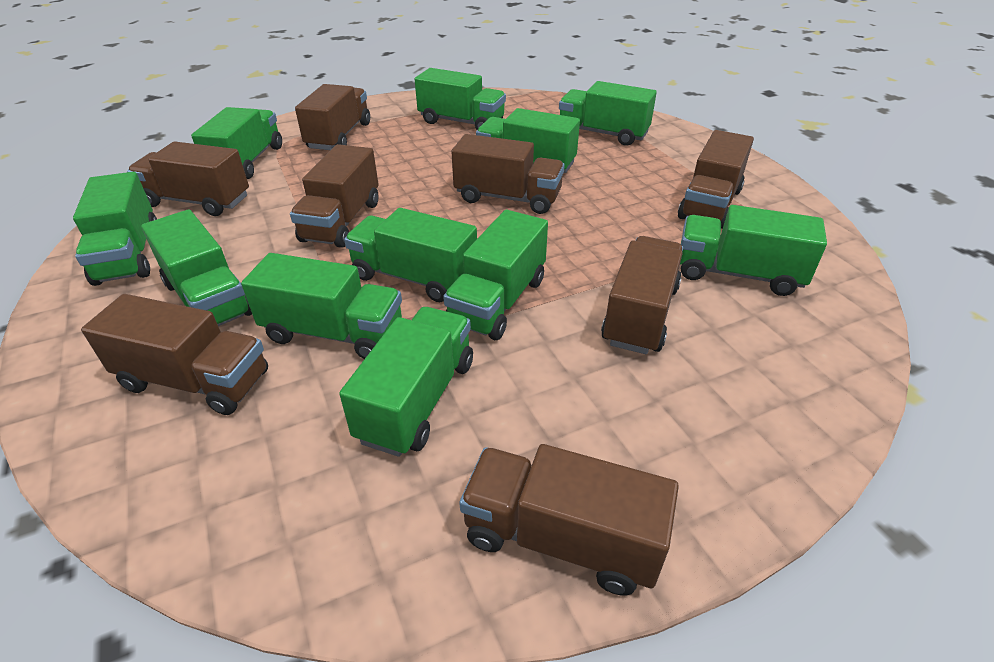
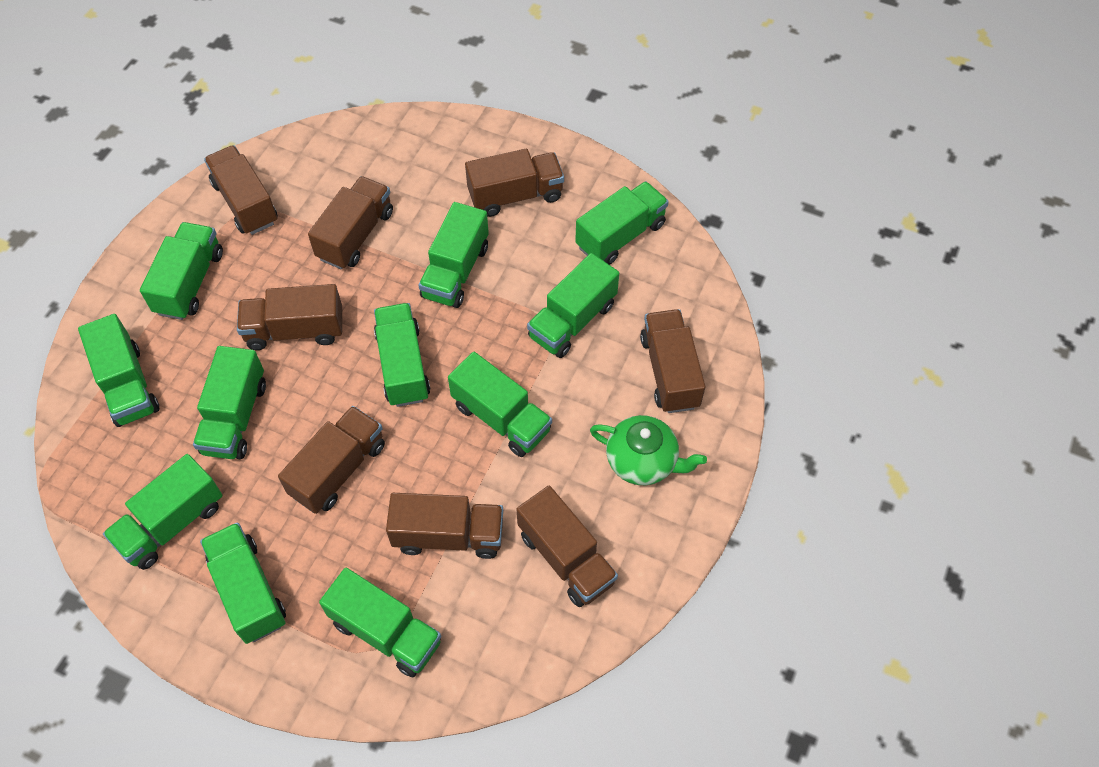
green teapot: 0 -> 1

